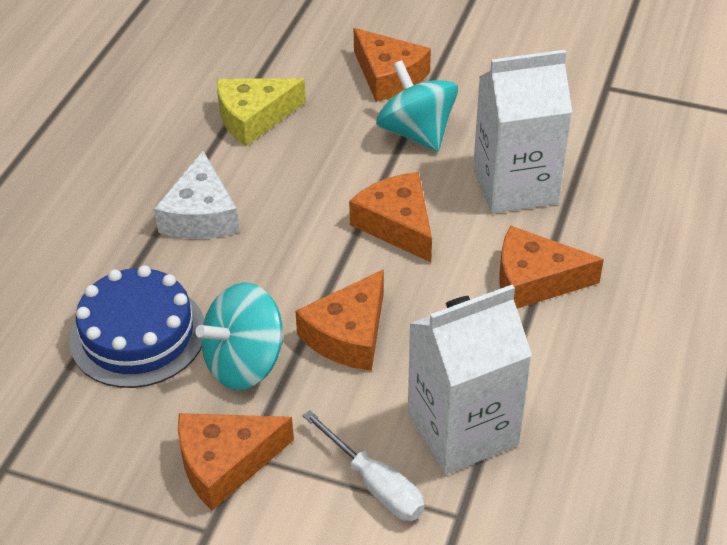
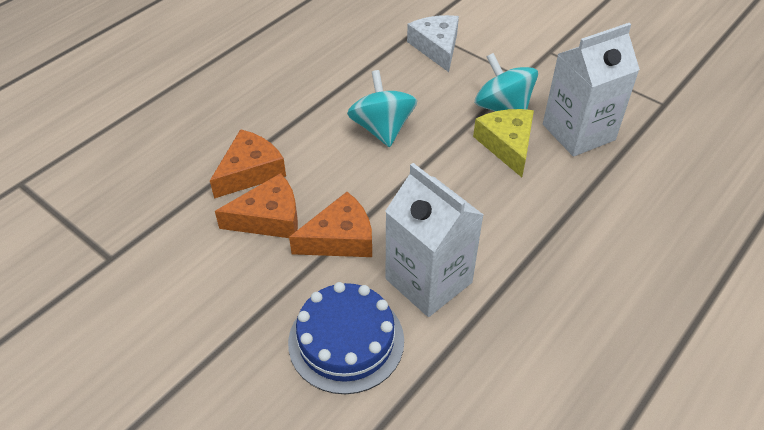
orange cheese: 5 -> 3
white screwdriver: 1 -> 0

